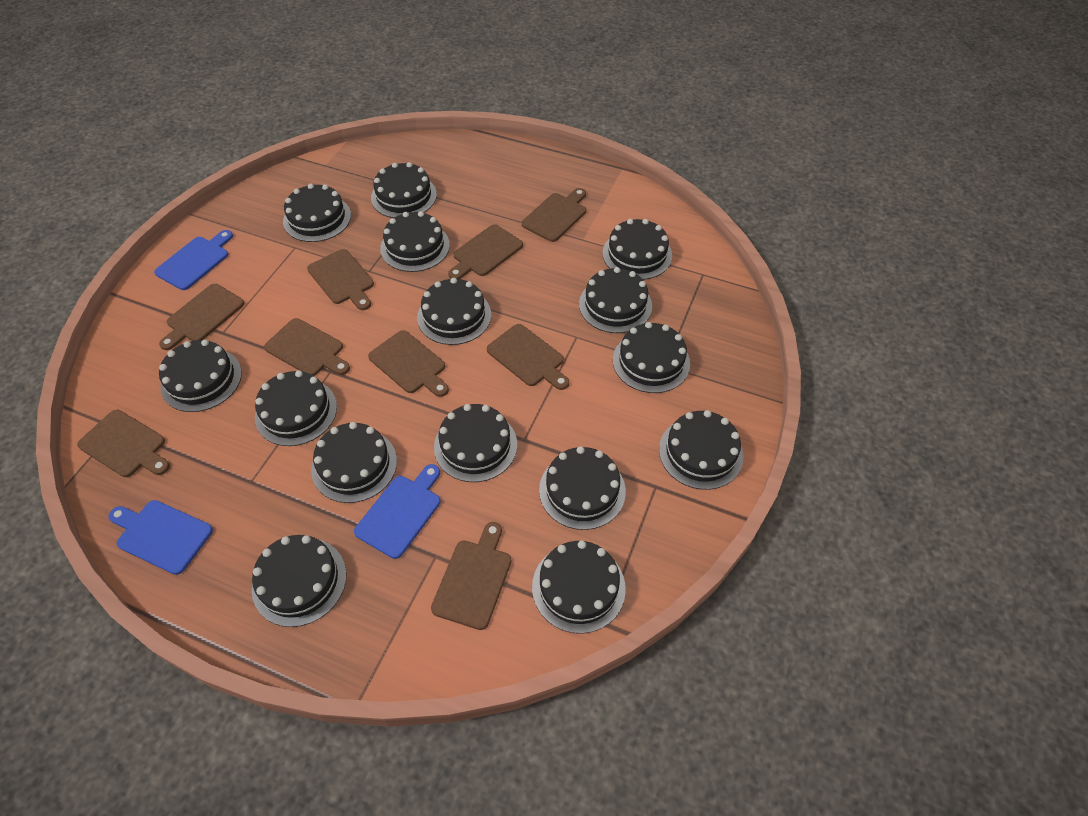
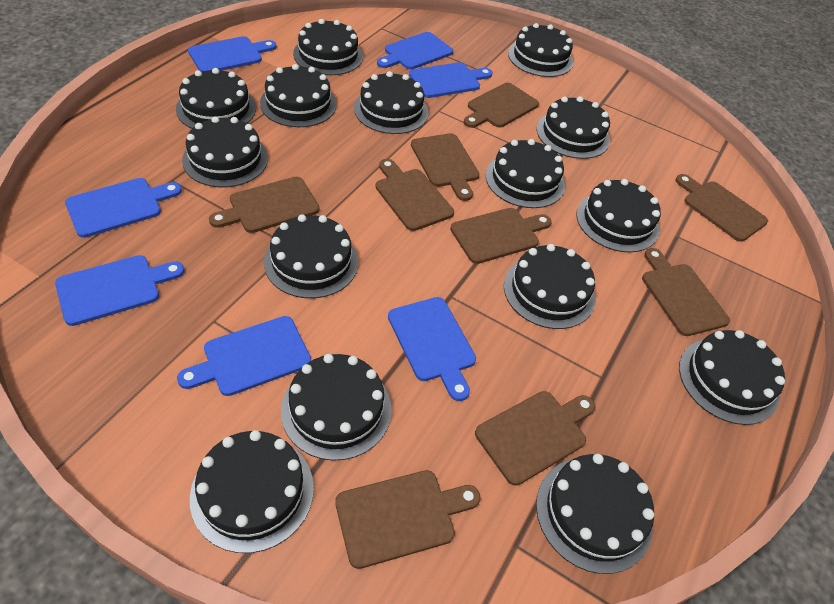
blue cutting board: 3 -> 7

